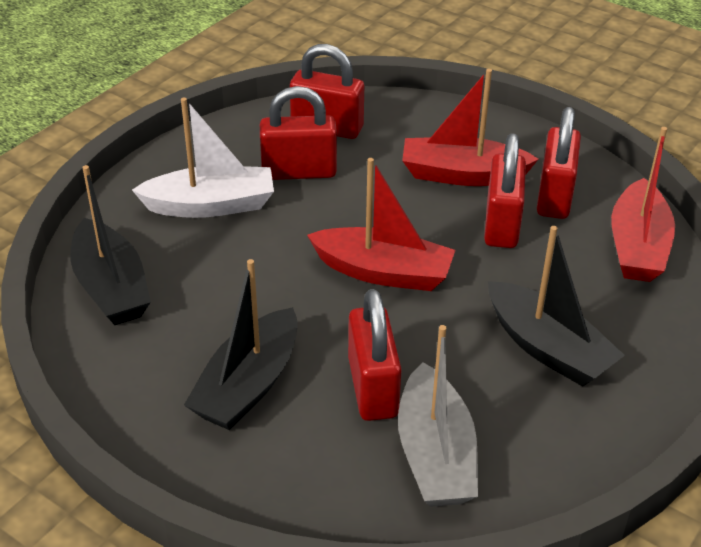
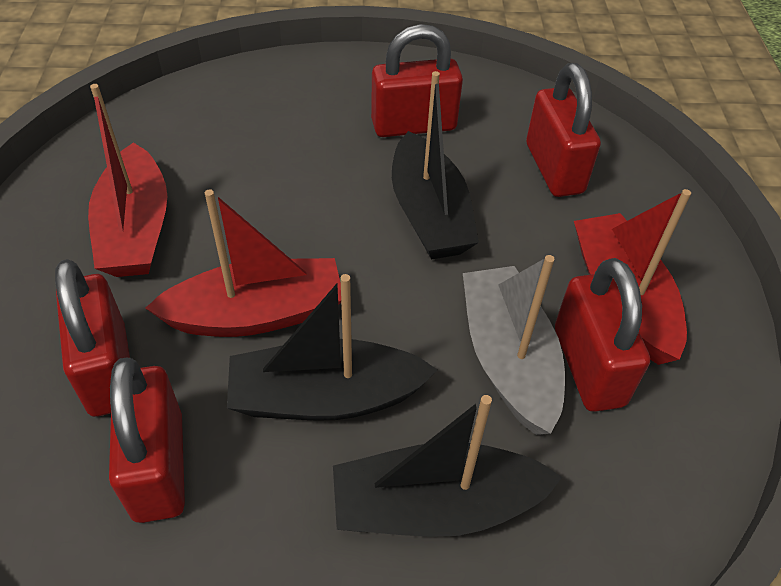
white boat: 1 -> 0

